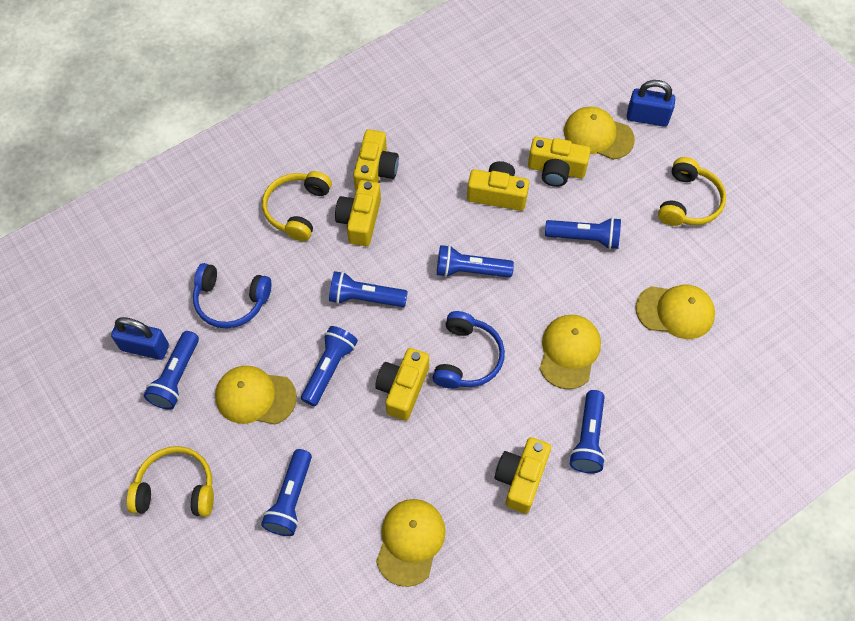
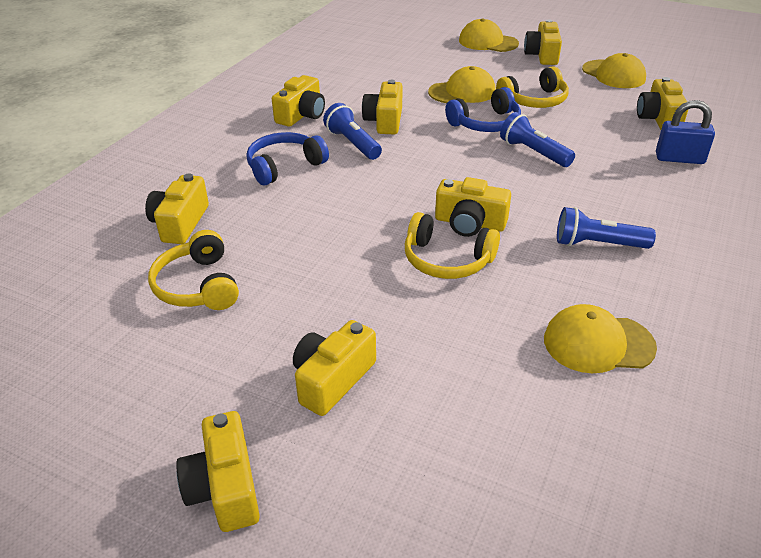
blue flashlight: 7 -> 3
blue padlock: 2 -> 1
yellow camera: 6 -> 8
yellow cap: 5 -> 4

